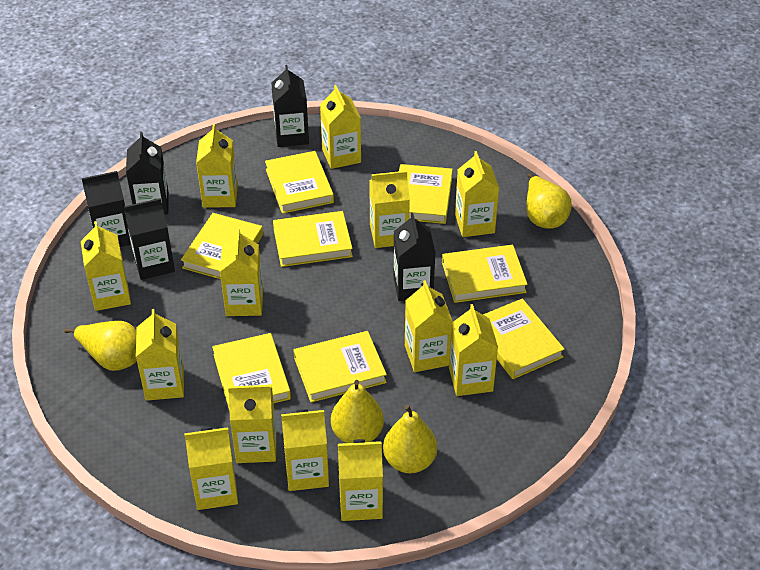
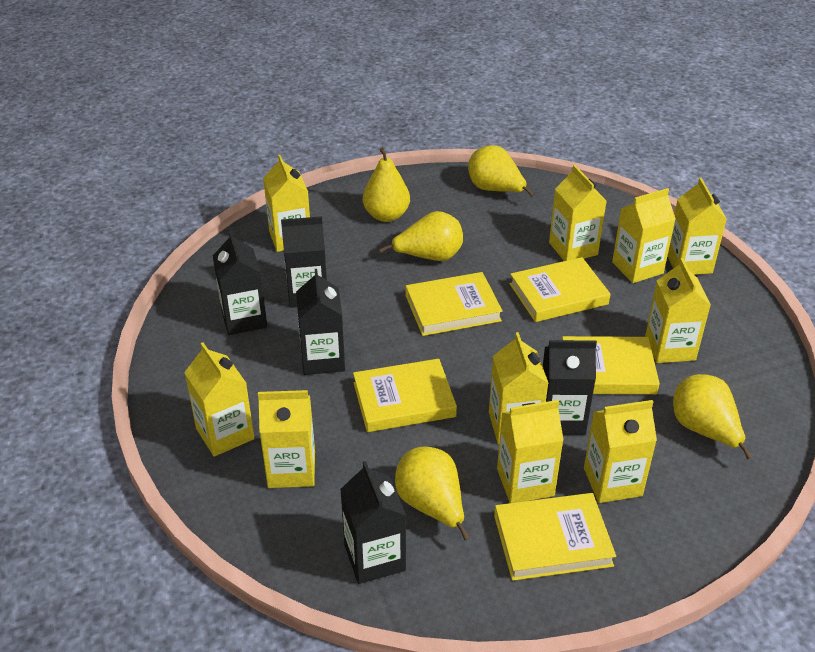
yellow book: 8 -> 5
yellow carton: 13 -> 10
yellow pear: 4 -> 5

